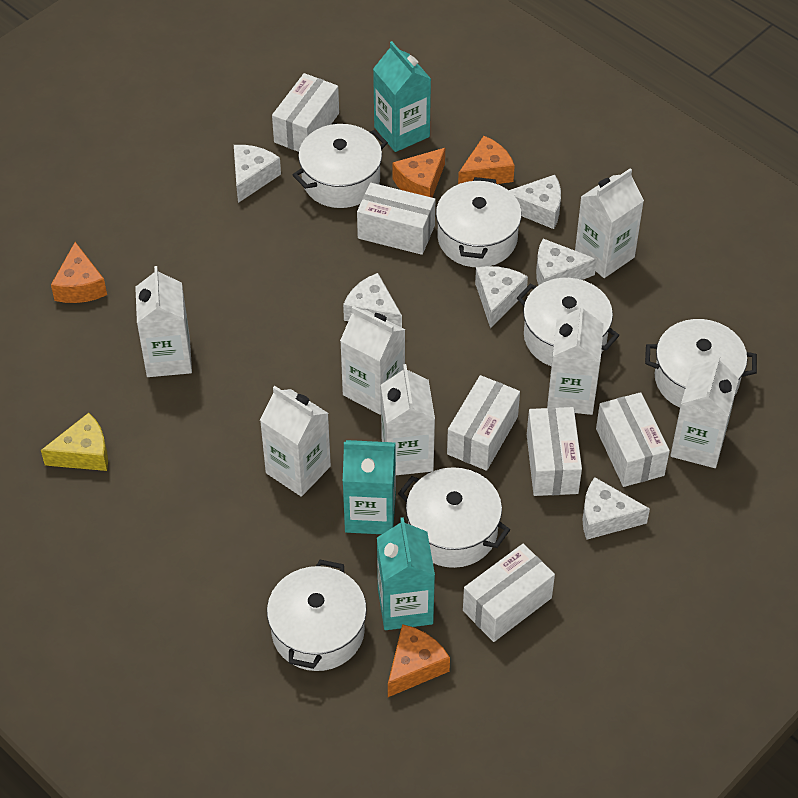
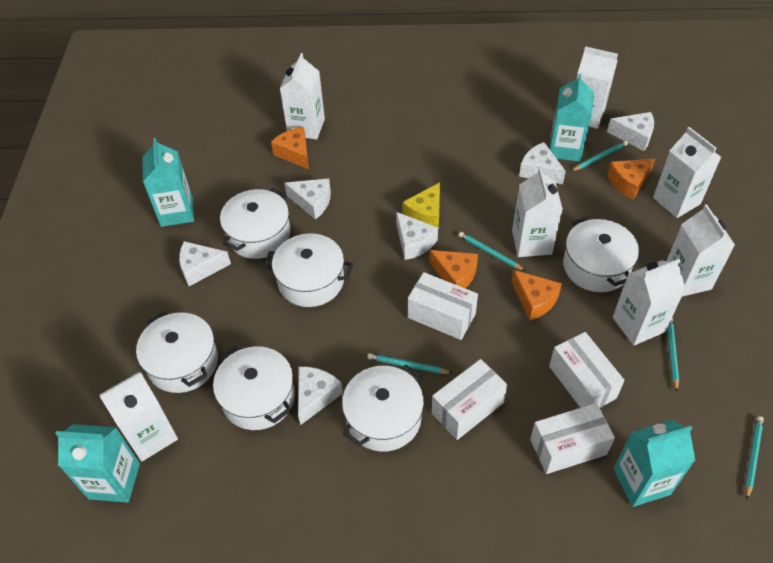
turquoise carton: 3 -> 4
turquoise pencil: 0 -> 5
white box: 6 -> 4

